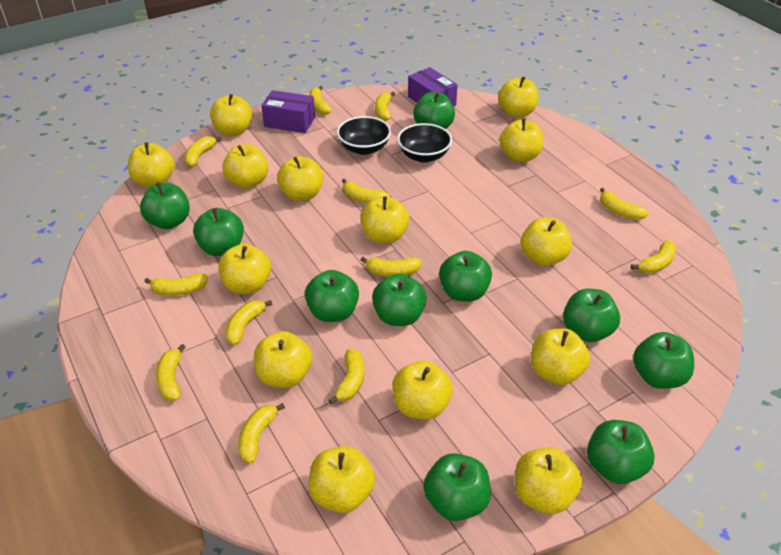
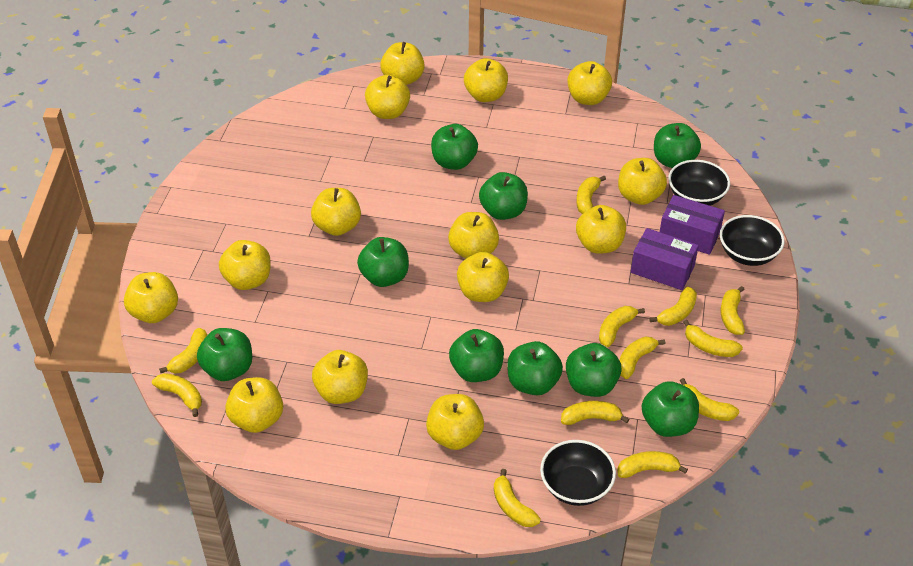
black bowl: 2 -> 3
green apple: 10 -> 9

